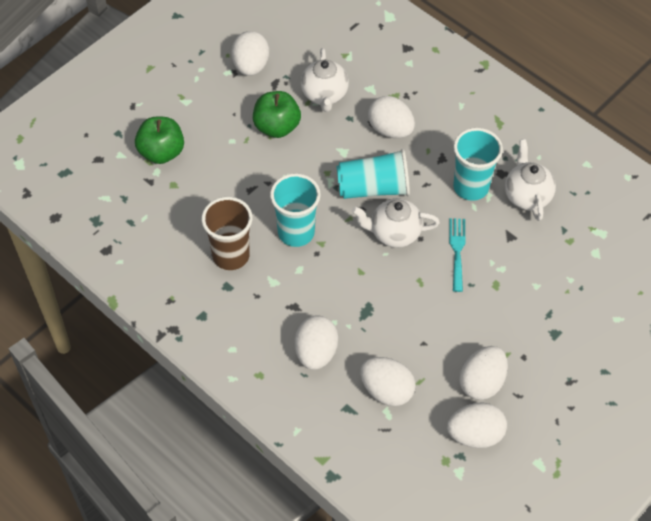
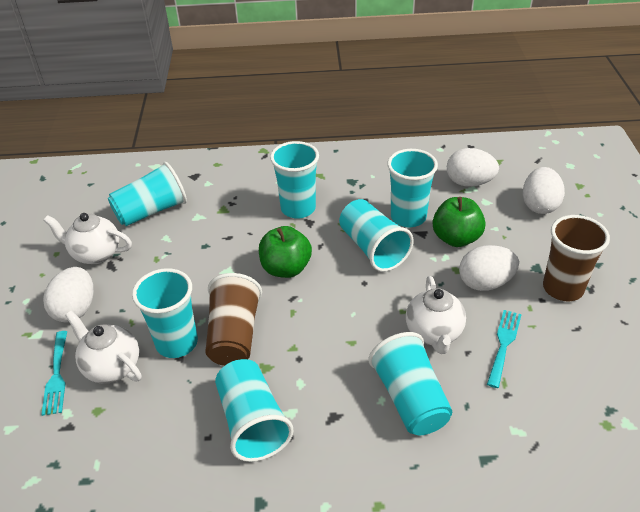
brown cup: 1 -> 2
turquoise cup: 3 -> 7
turquoise fork: 1 -> 2
white egg: 6 -> 4

